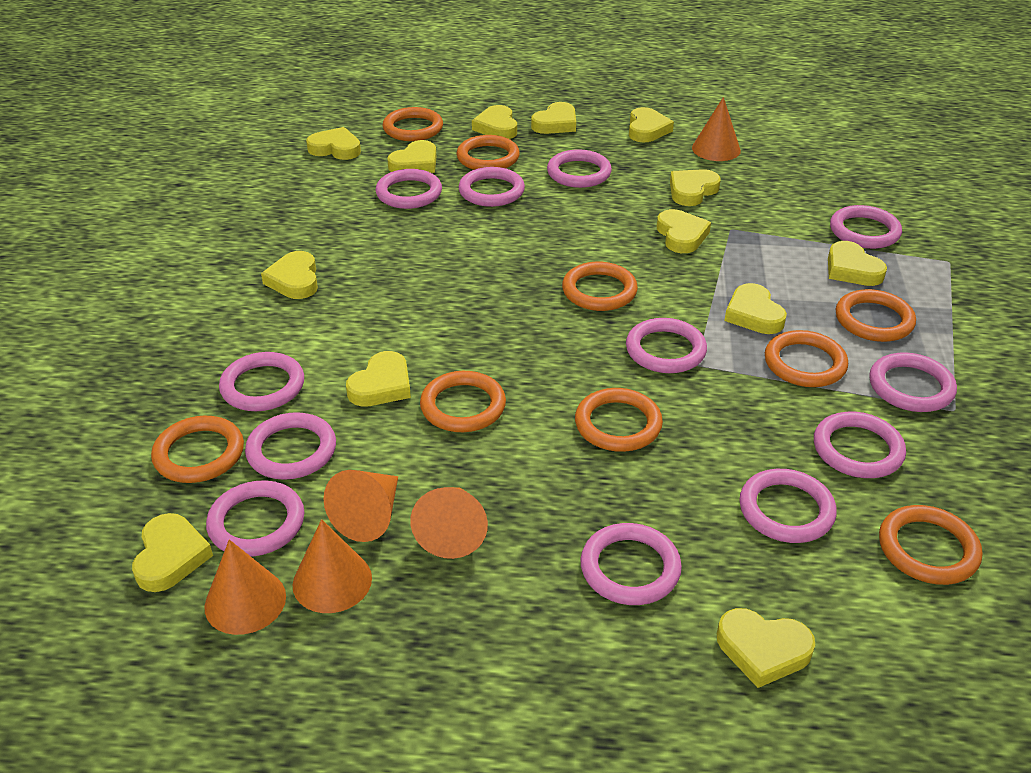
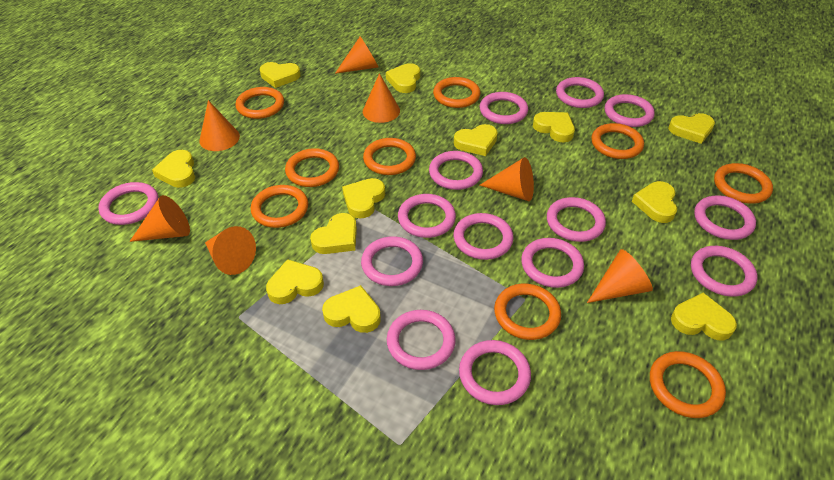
orange cone: 5 -> 7
pink ring: 12 -> 14
yellow heart: 13 -> 12

